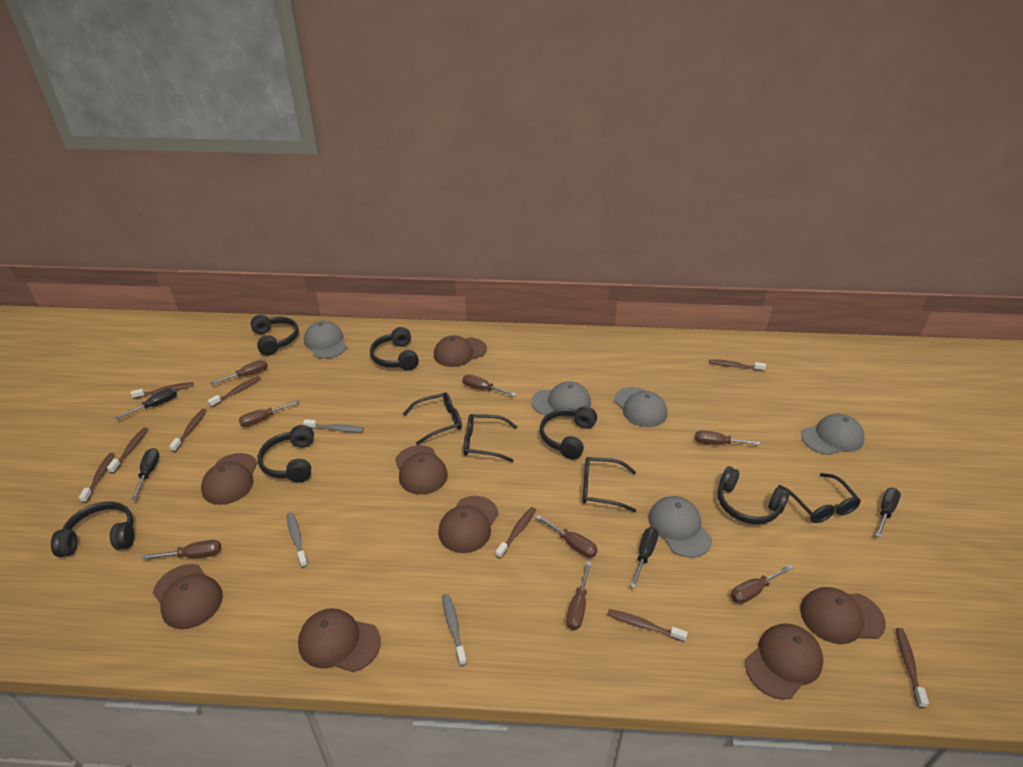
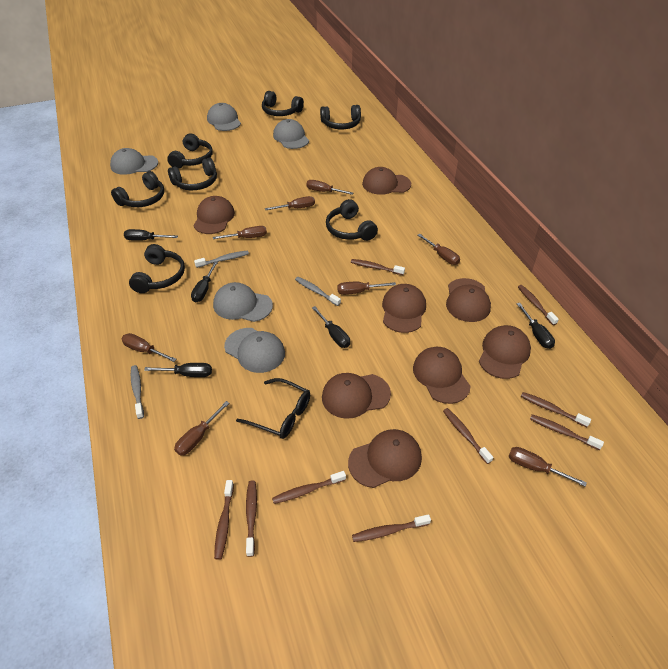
black glasses: 4 -> 1
black headphones: 6 -> 7
black screwdriver: 4 -> 5

